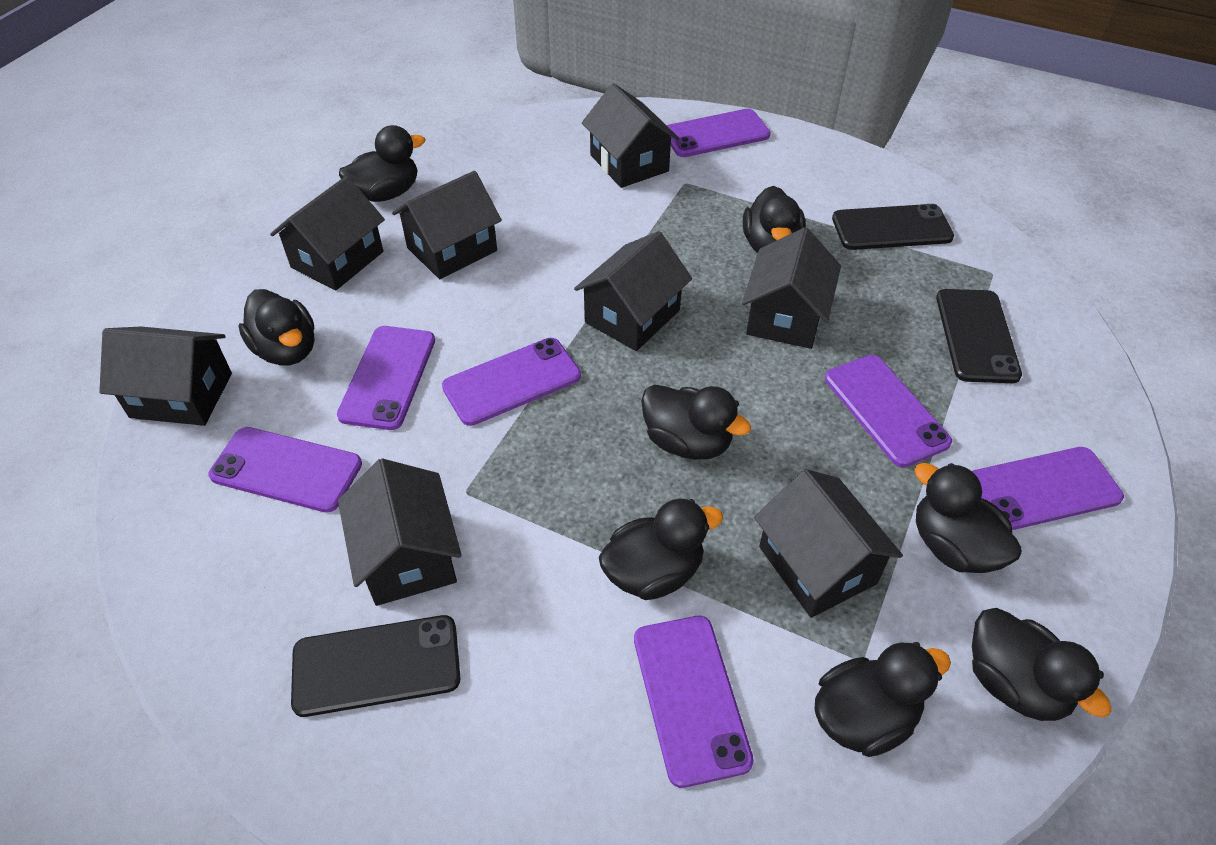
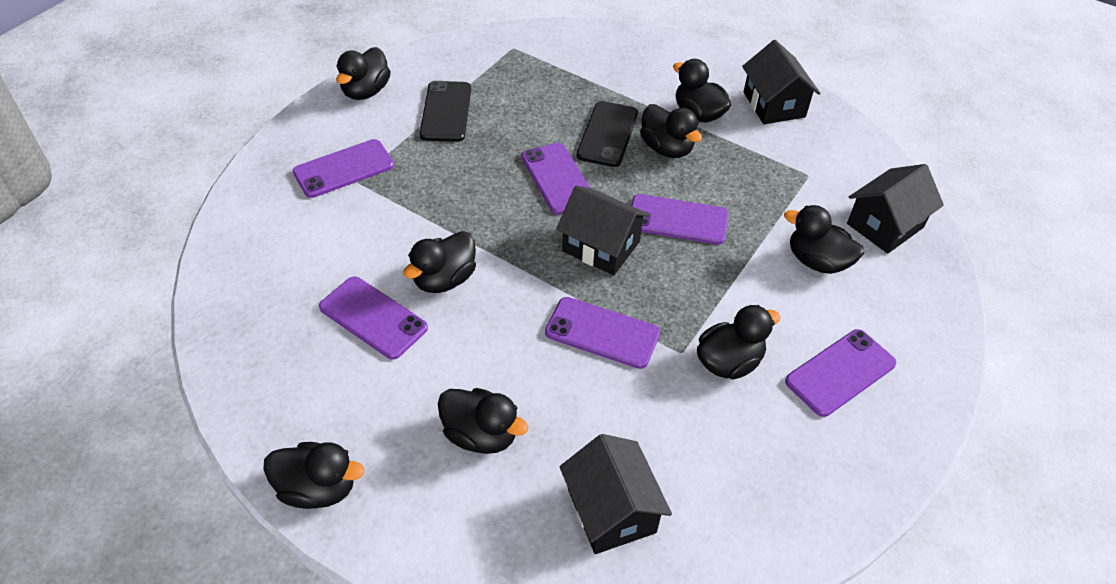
black house: 8 -> 4
black phone: 3 -> 2
purple phone: 7 -> 6

